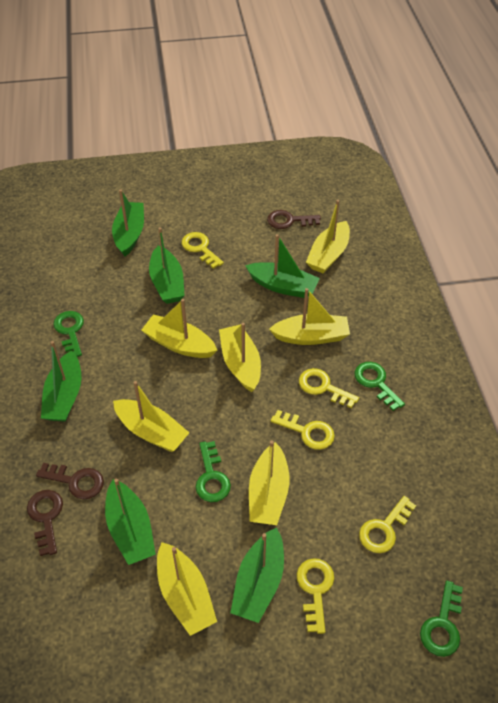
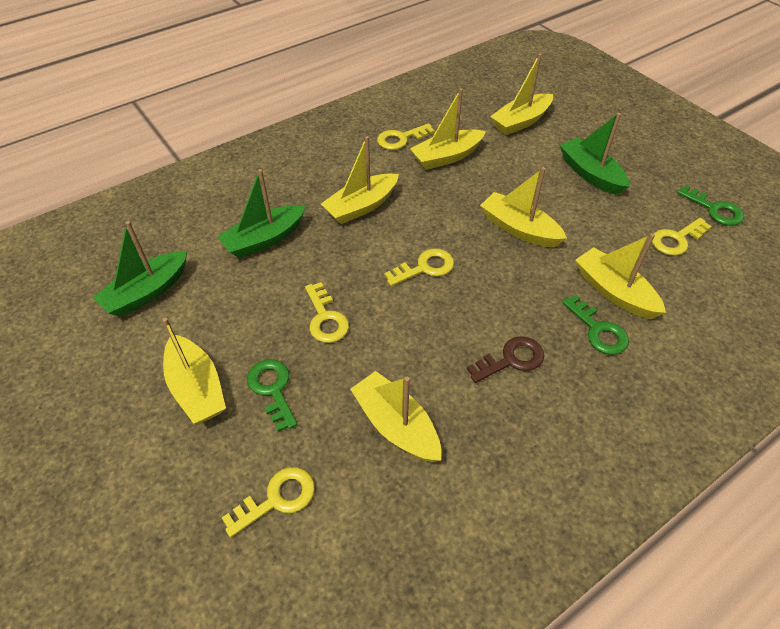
brown key: 3 -> 1
green boat: 6 -> 3
green key: 4 -> 3

